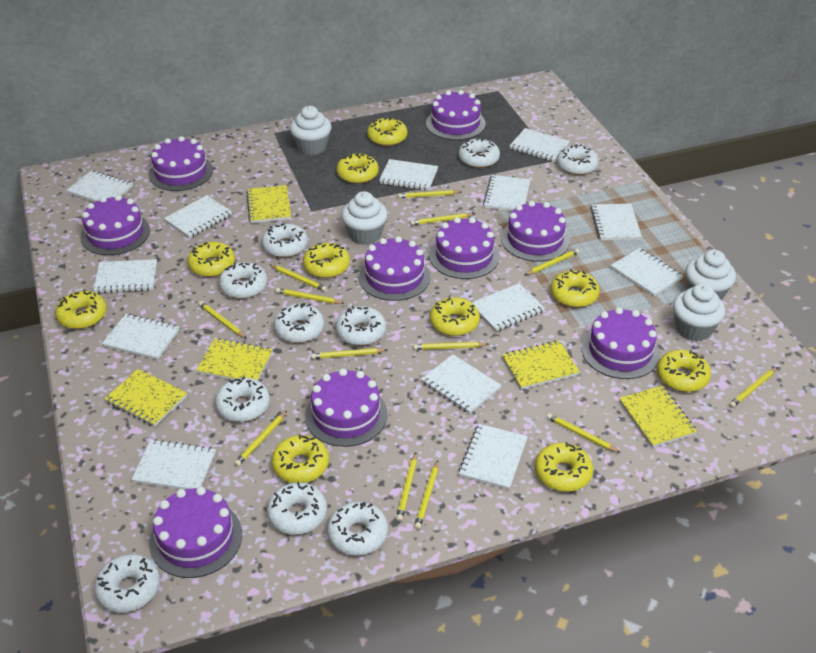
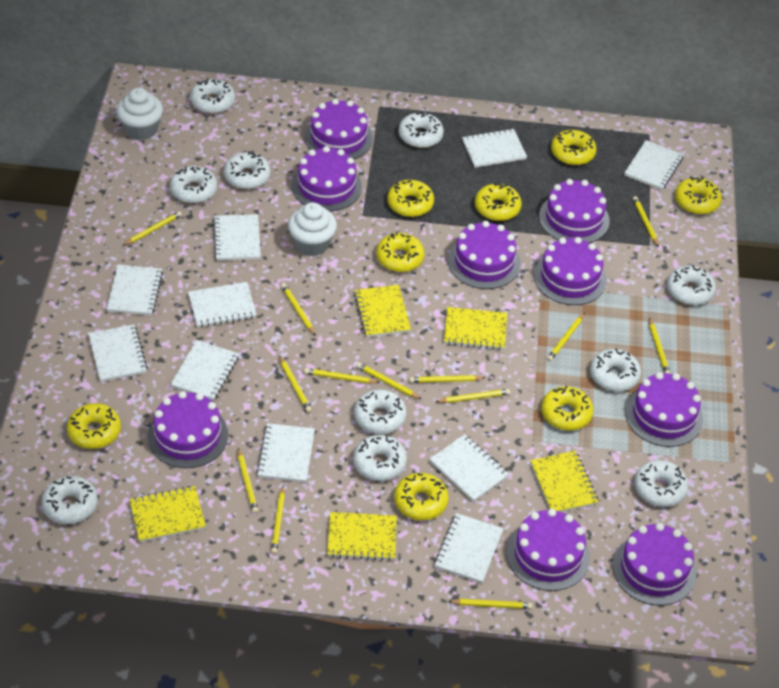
white cupcake: 4 -> 2
white notebook: 13 -> 10
yellow donut: 10 -> 8

